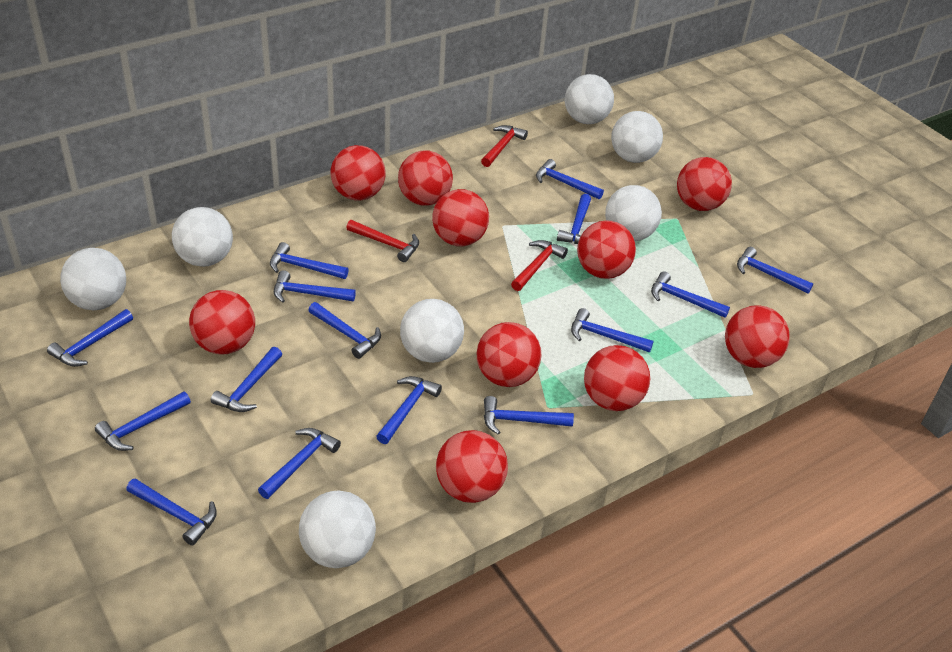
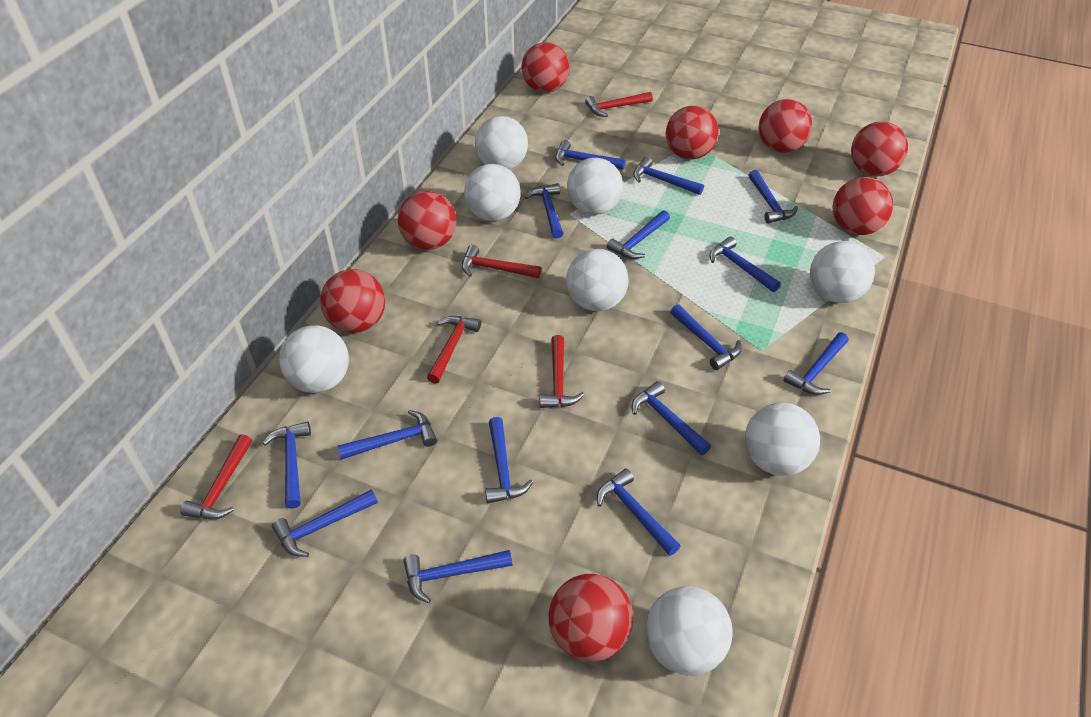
red ball: 10 -> 8
red hammer: 3 -> 5
white ball: 7 -> 8

